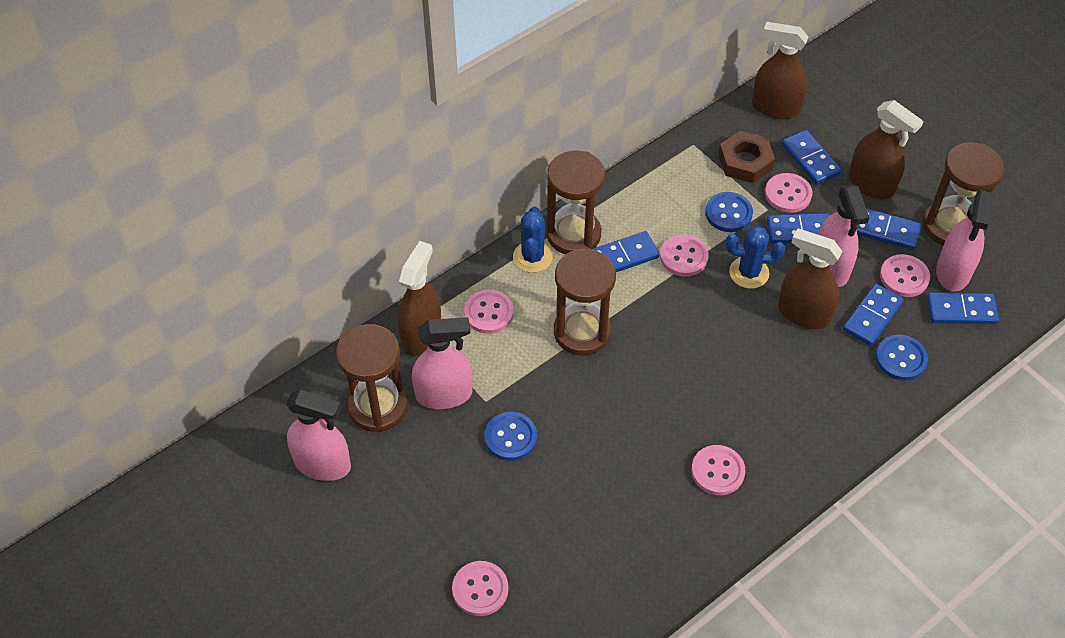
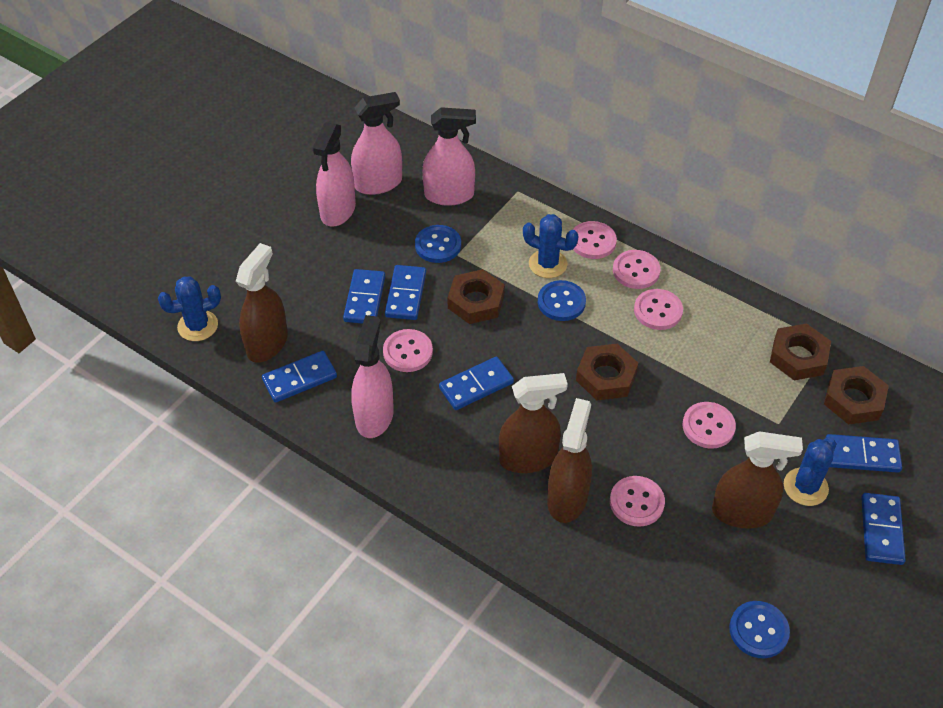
blue cactus: 2 -> 3
brown hourglass: 4 -> 0
brown nut: 1 -> 4

